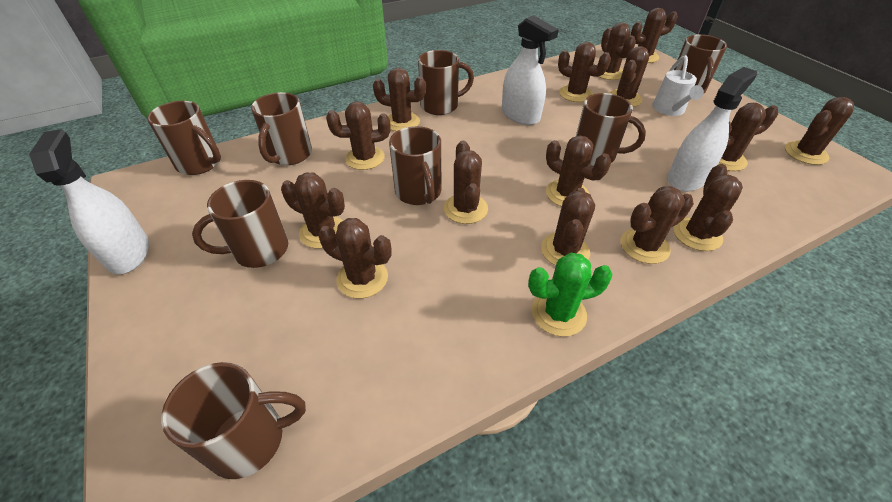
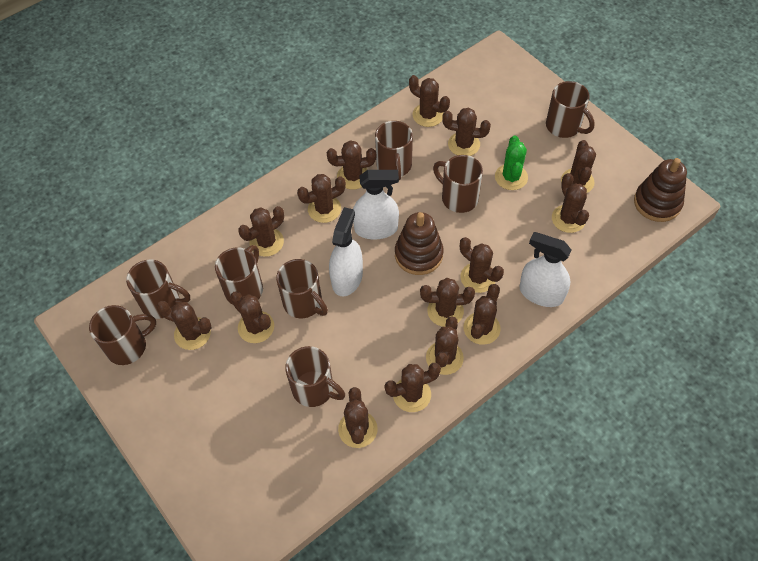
brown stacking toy: 0 -> 2
white watering can: 1 -> 0

